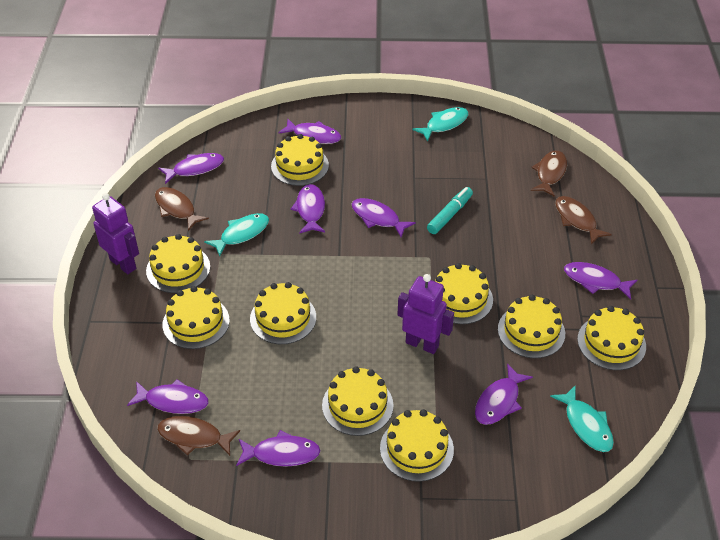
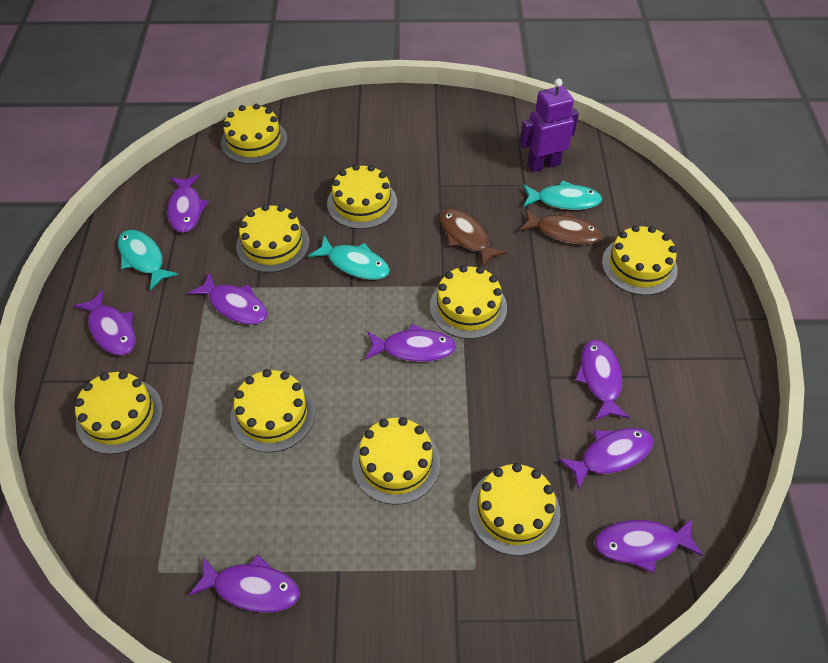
brown fish: 4 -> 2
purple robot: 2 -> 1
turquoise marker: 1 -> 0

